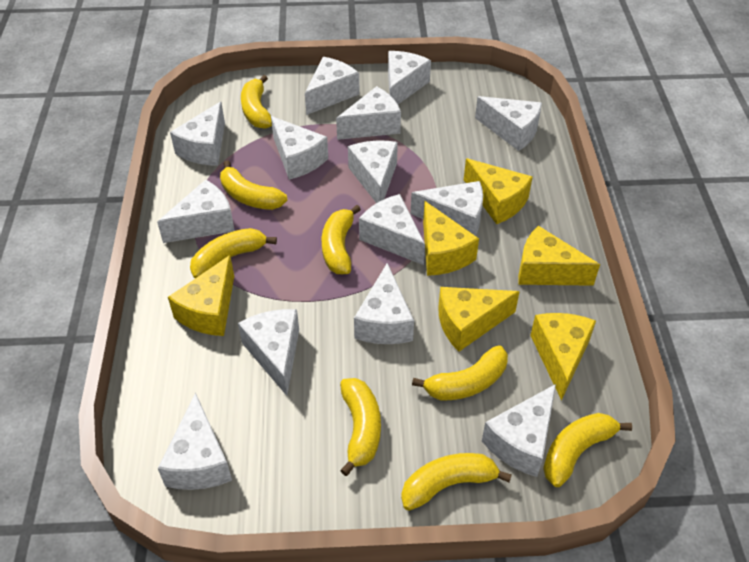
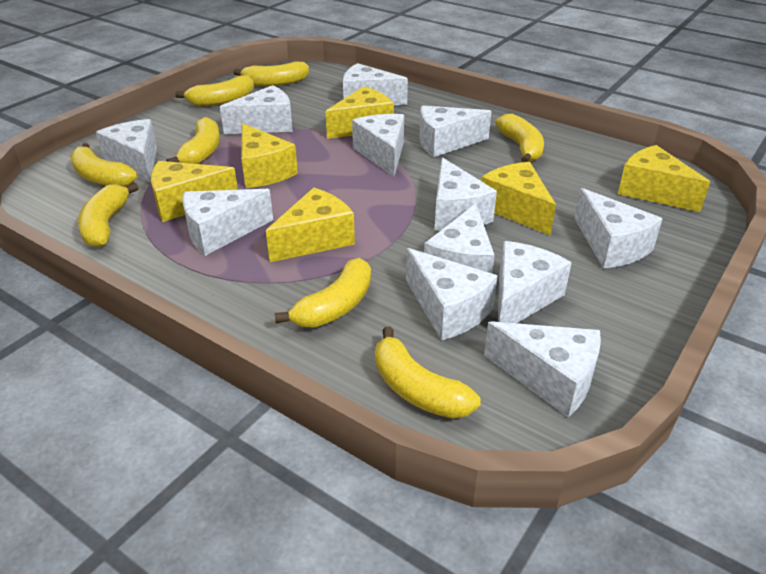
white cheese: 14 -> 12

